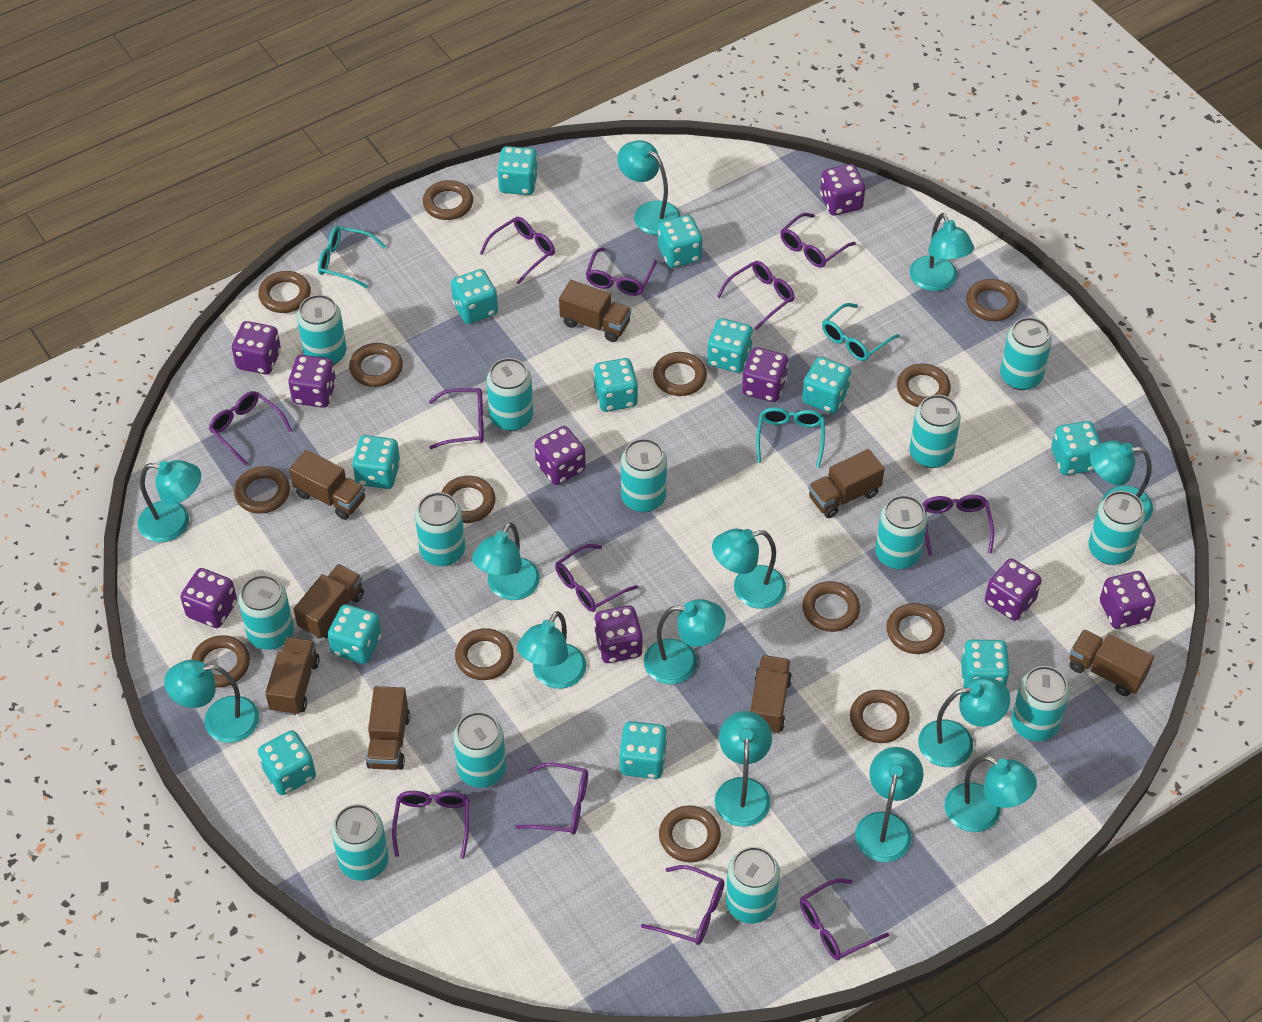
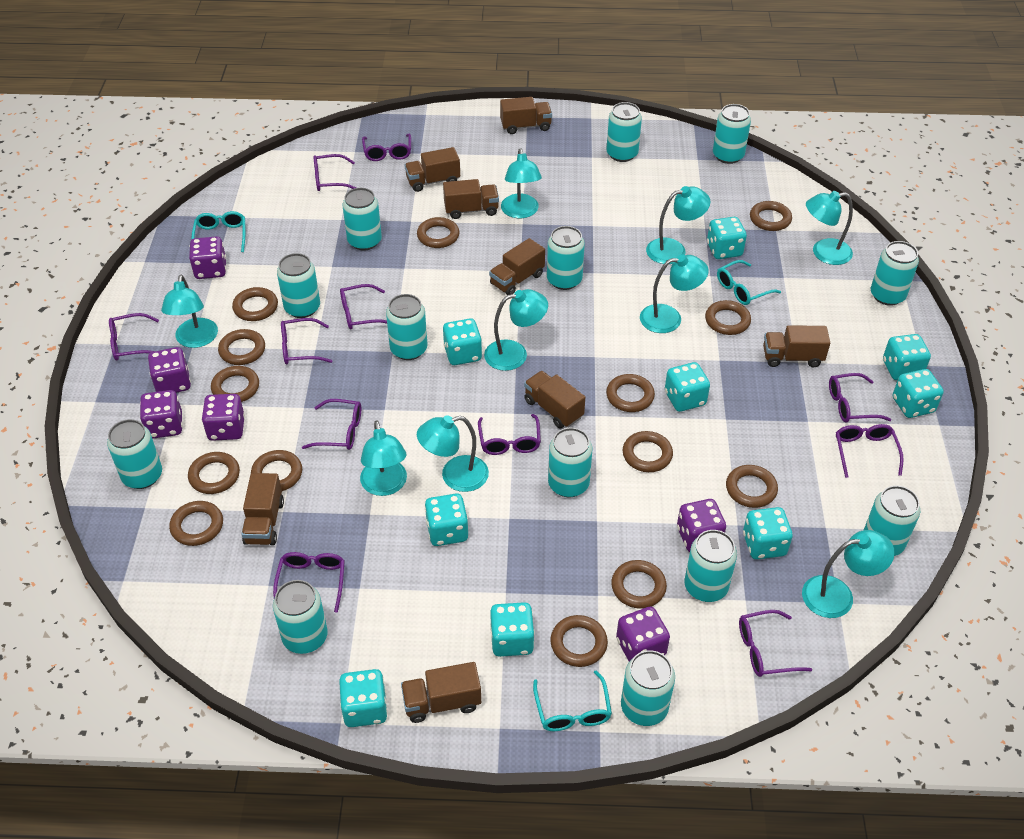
purple dice: 9 -> 6
purple glasses: 12 -> 11
turquoise dice: 12 -> 9
turquoise lamp: 13 -> 9

